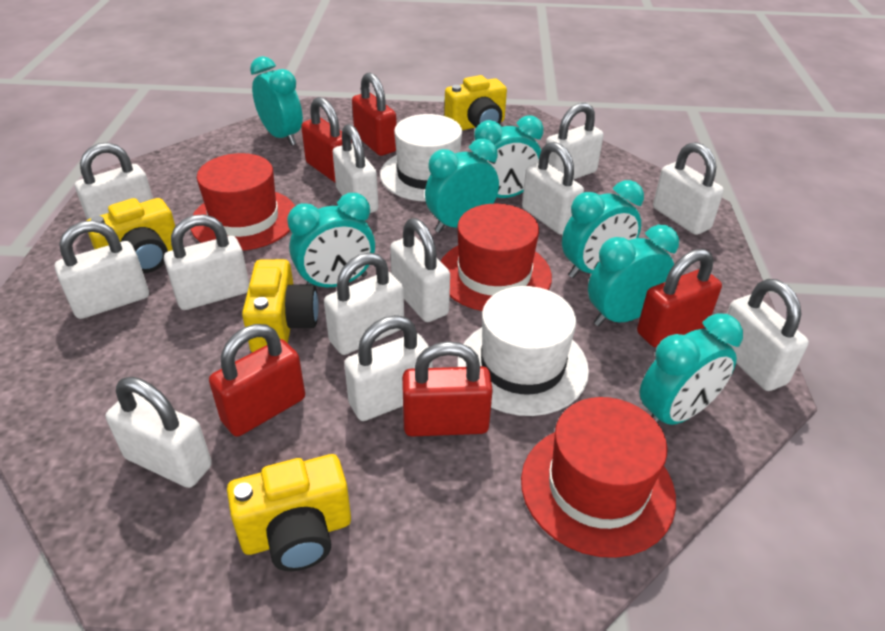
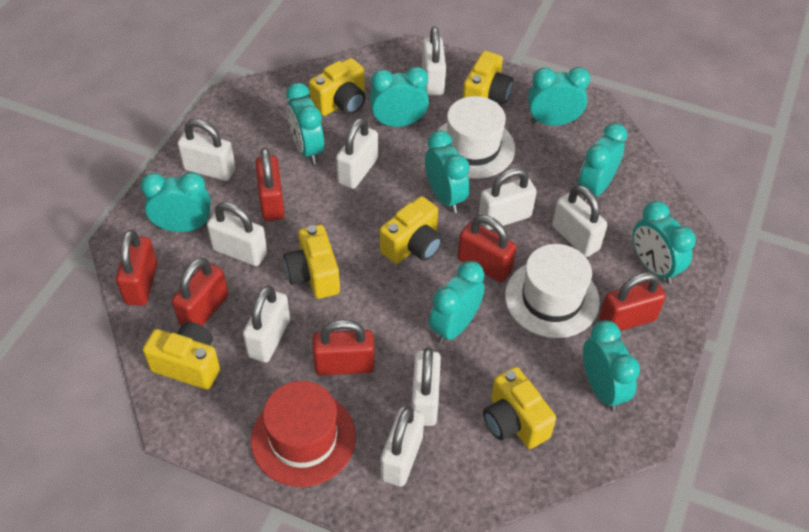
red hat: 3 -> 1
red padlock: 5 -> 6
turquoise clock: 7 -> 9
white padlock: 12 -> 9
yellow camera: 4 -> 6

